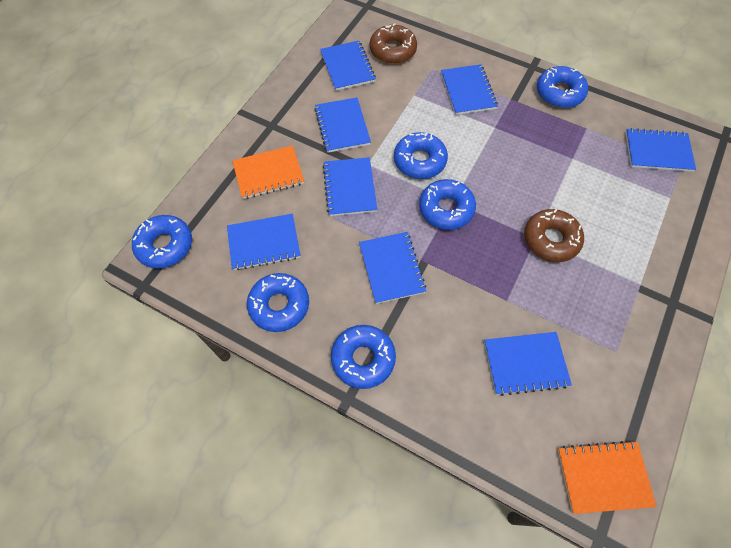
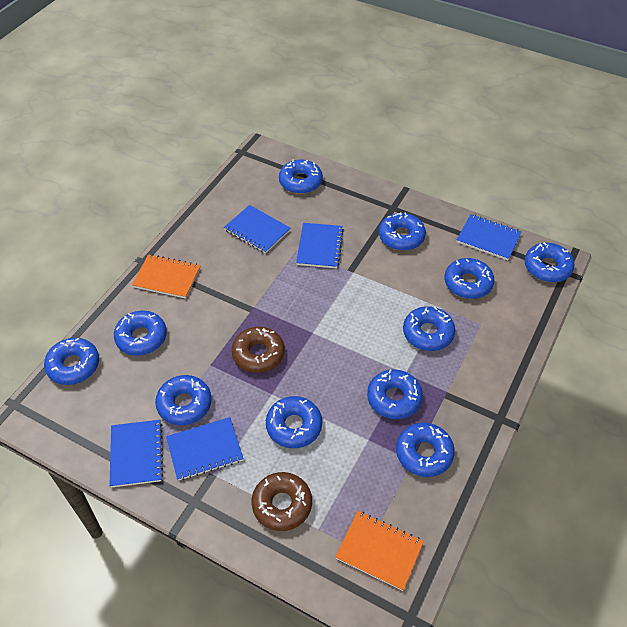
blue donut: 6 -> 11
blue notebook: 8 -> 5

